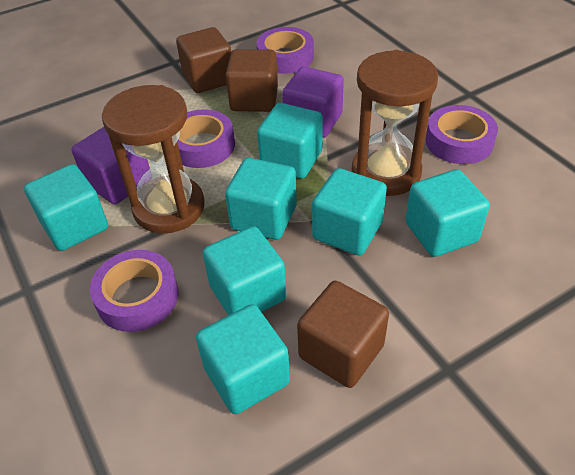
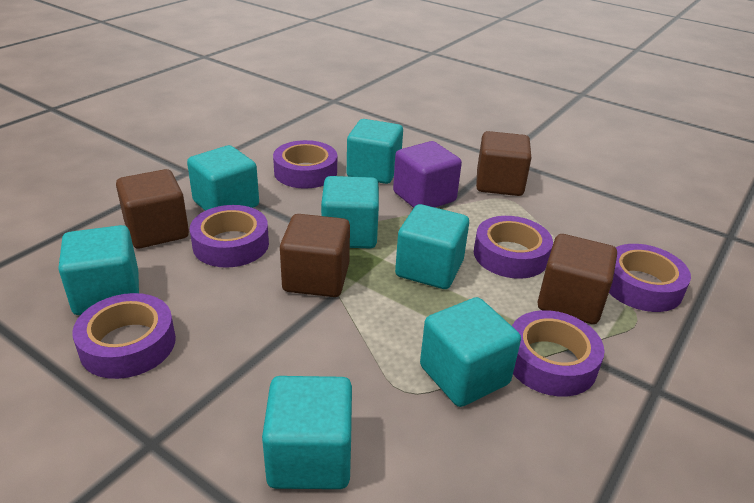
brown cube: 3 -> 4
brown hourglass: 2 -> 0
purple cube: 2 -> 1
purple tape: 4 -> 6

